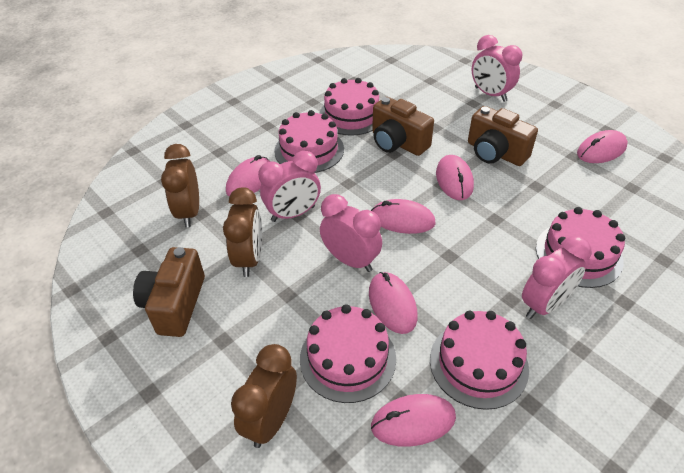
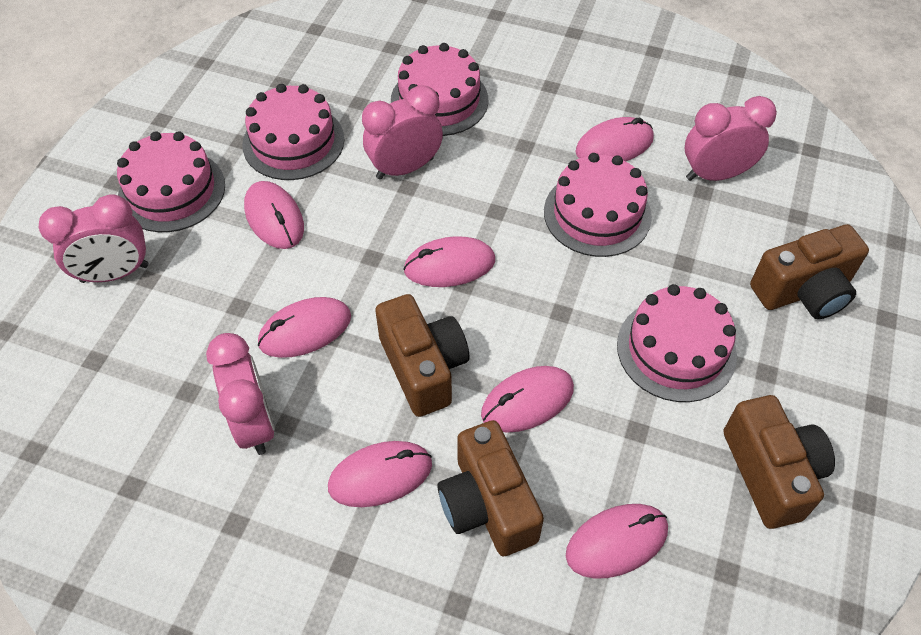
brown camera: 3 -> 4
brown clock: 3 -> 0
pink mouse: 6 -> 7

